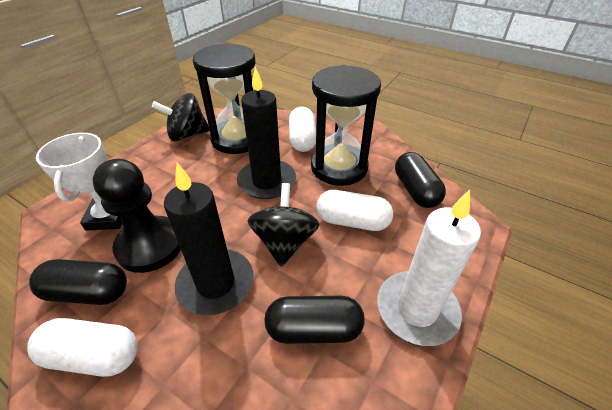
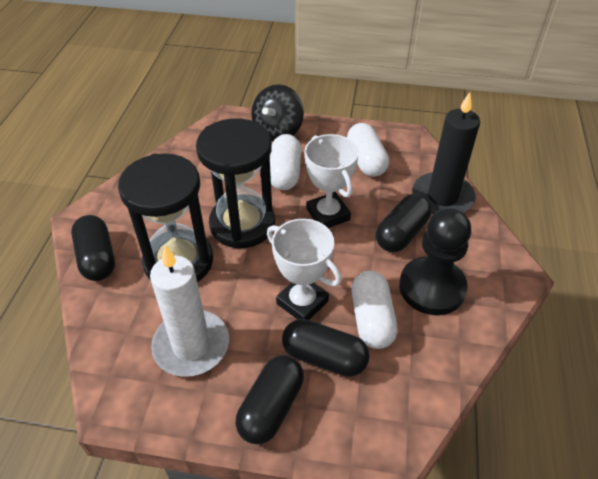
black candle: 2 -> 1
black capsule: 3 -> 4
black spinning top: 2 -> 1
white trophy: 1 -> 2

